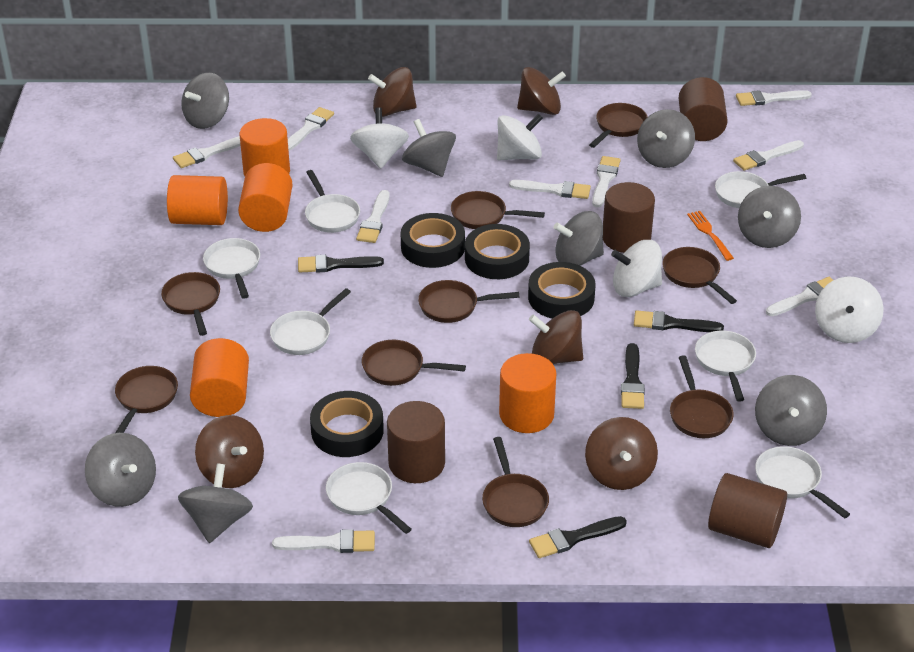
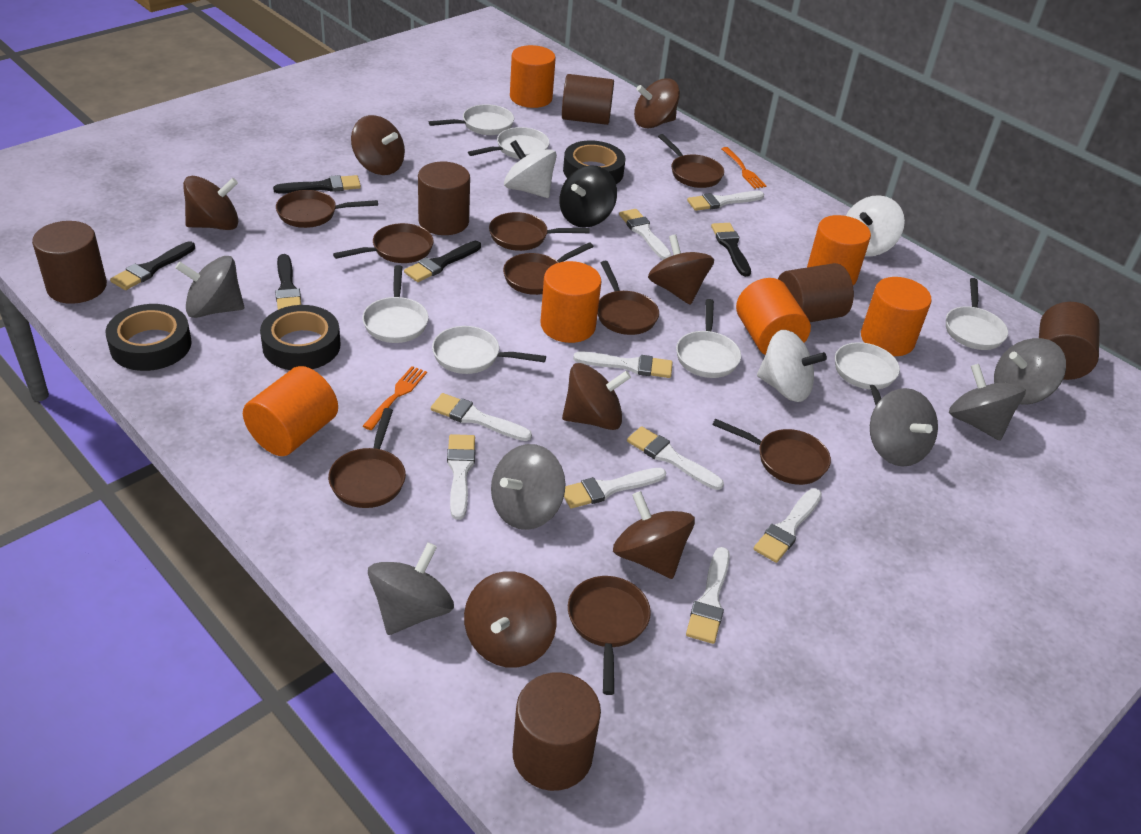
black brush: 4 -> 5
black spinning top: 0 -> 1
black tape: 4 -> 3
brown cylinder: 4 -> 6
brown spinning top: 5 -> 7
grey spinning top: 8 -> 6
orange cylinder: 5 -> 6
orange fork: 1 -> 2
white spinning top: 4 -> 3

